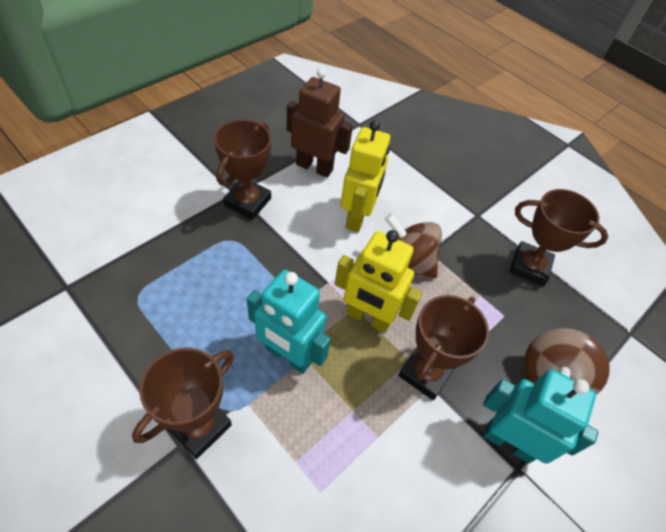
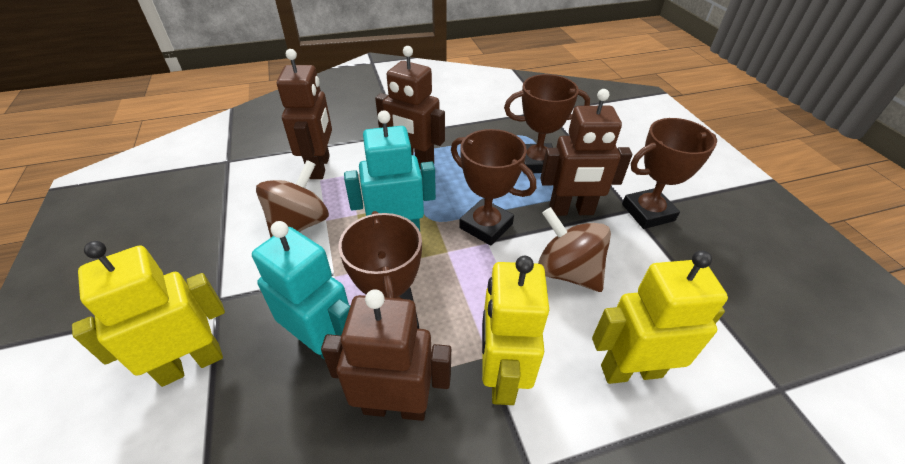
brown robot: 1 -> 4
yellow robot: 2 -> 3

